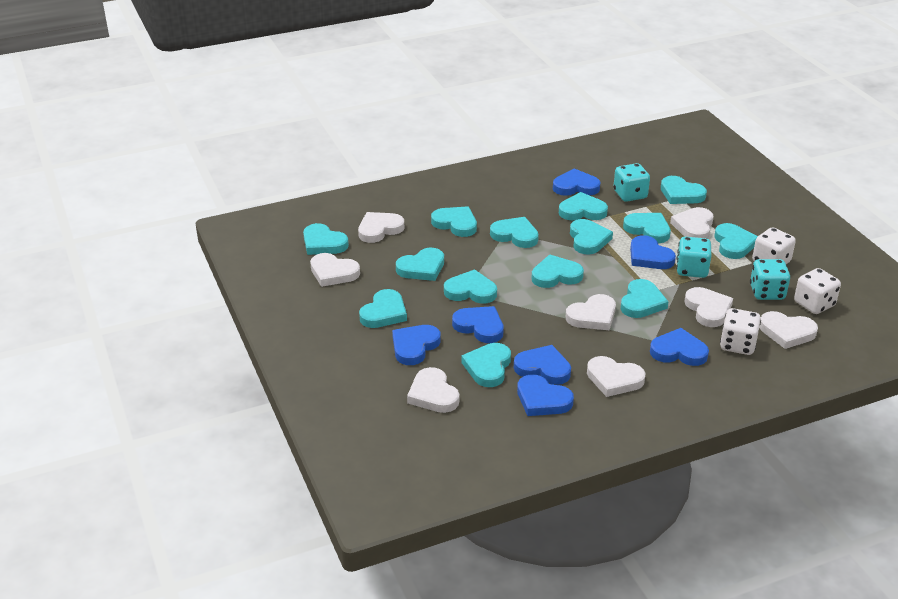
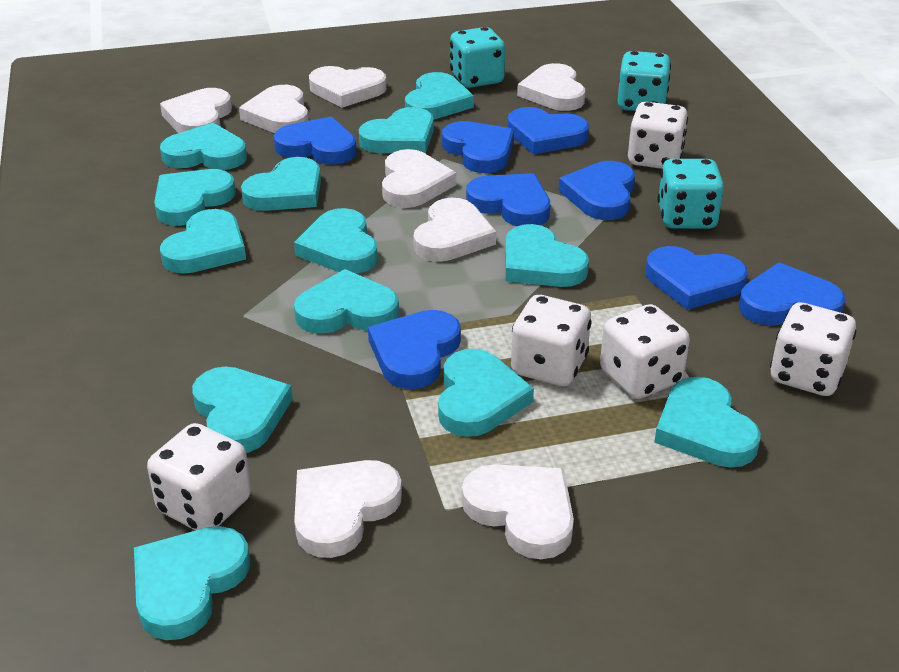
blue heart: 7 -> 8
turquoise heart: 14 -> 13
white dice: 3 -> 5

